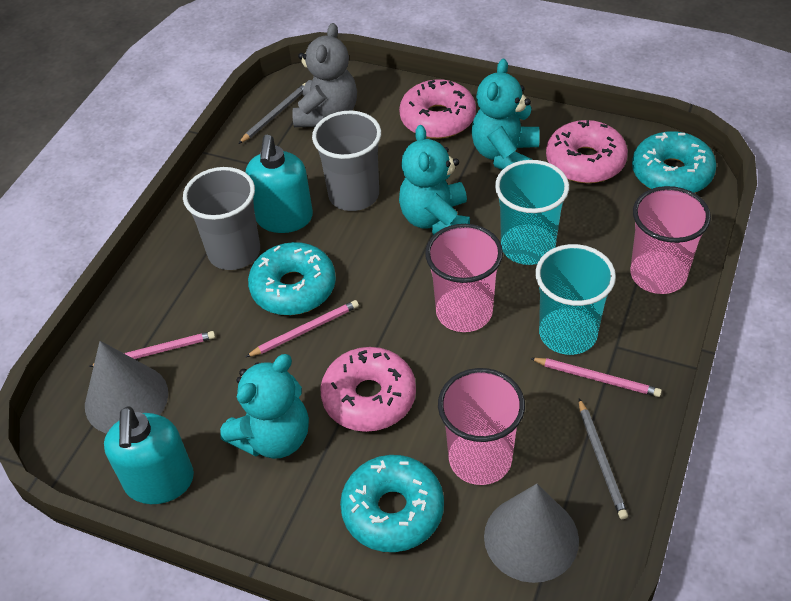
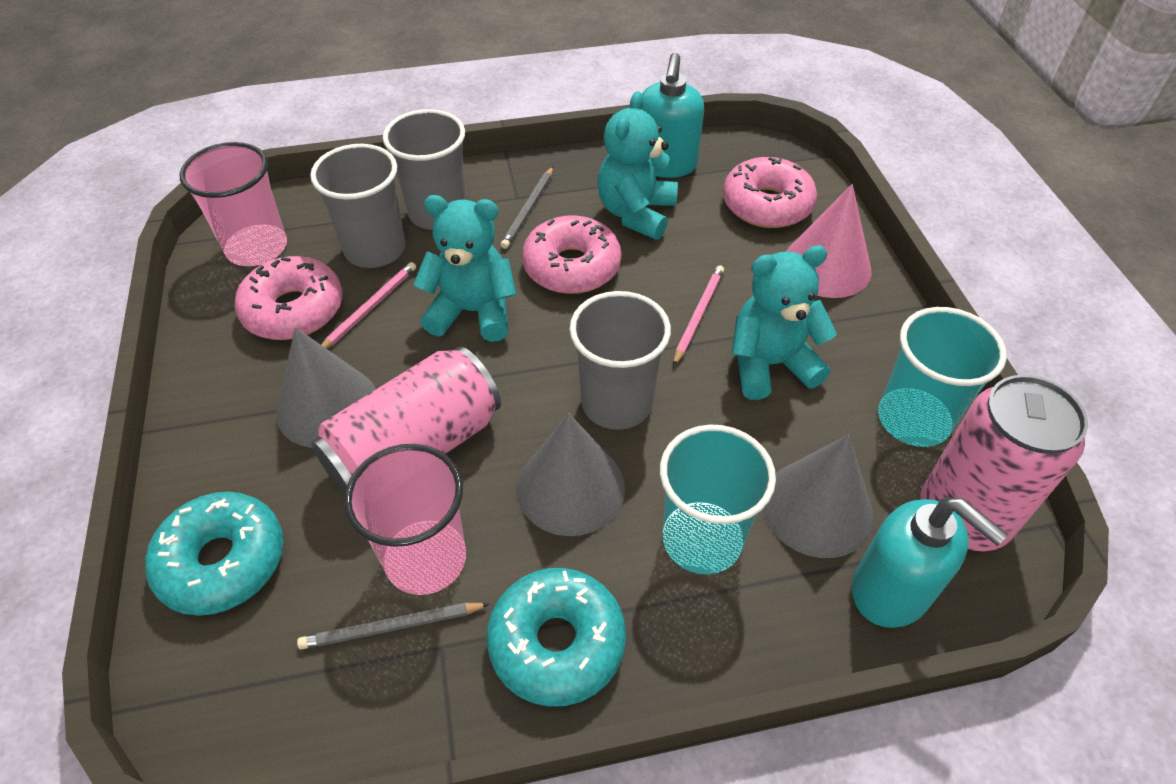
grey cone: 2 -> 3
grey cup: 2 -> 3
grey teddy bear: 1 -> 0
pink can: 0 -> 2
pink cone: 0 -> 1
pink cup: 3 -> 2
pink pencil: 3 -> 2
turquoise donut: 3 -> 2

